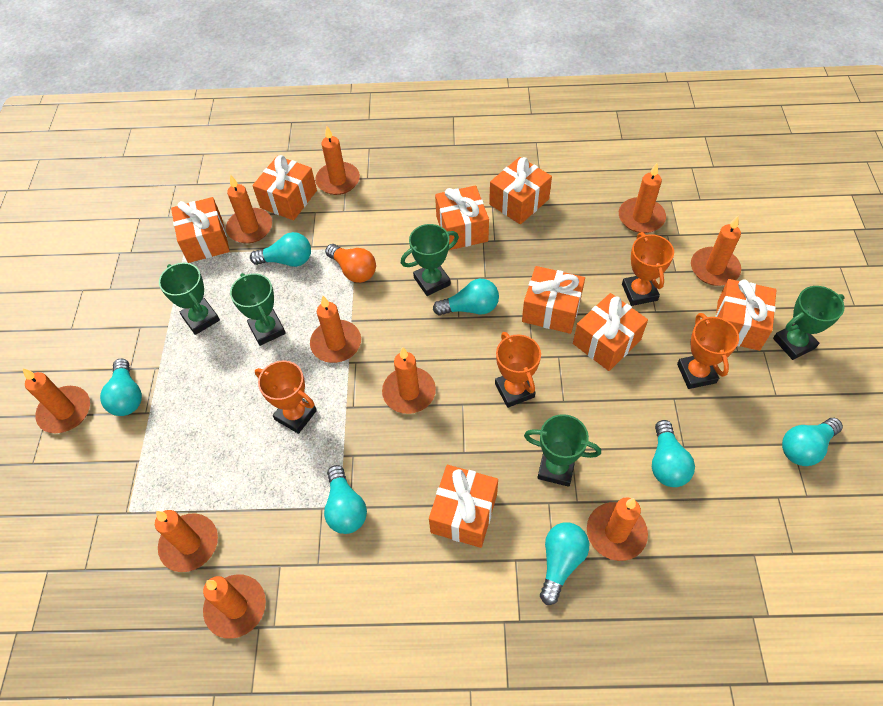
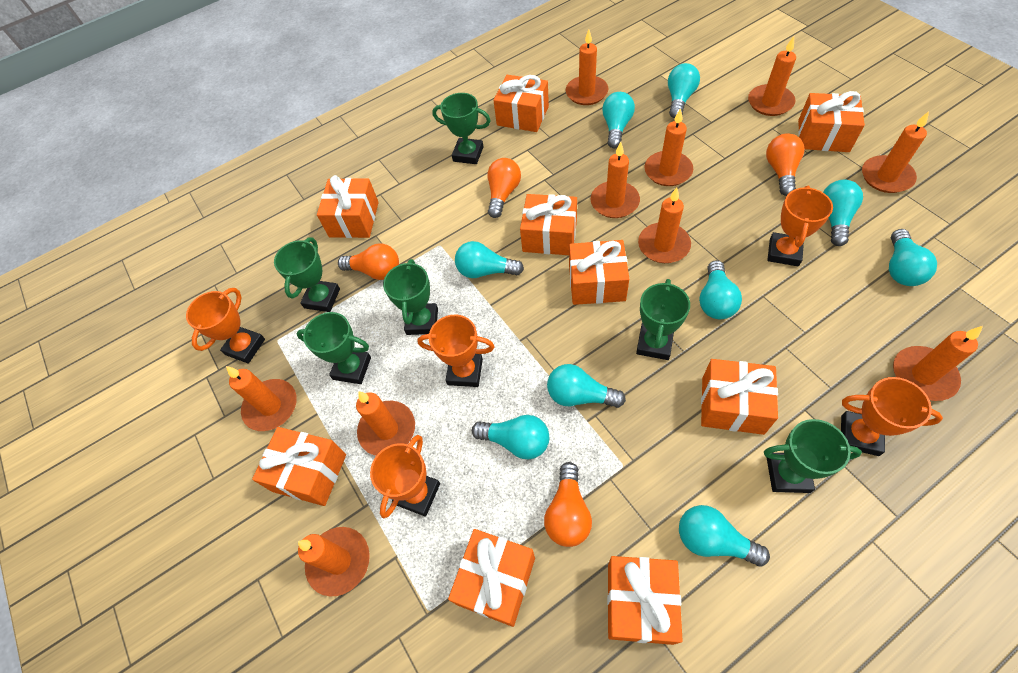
green trophy: 5 -> 6
orange gift: 8 -> 9
orange light bulb: 1 -> 4
orange trophy: 4 -> 5
turquoise light bulb: 7 -> 9

